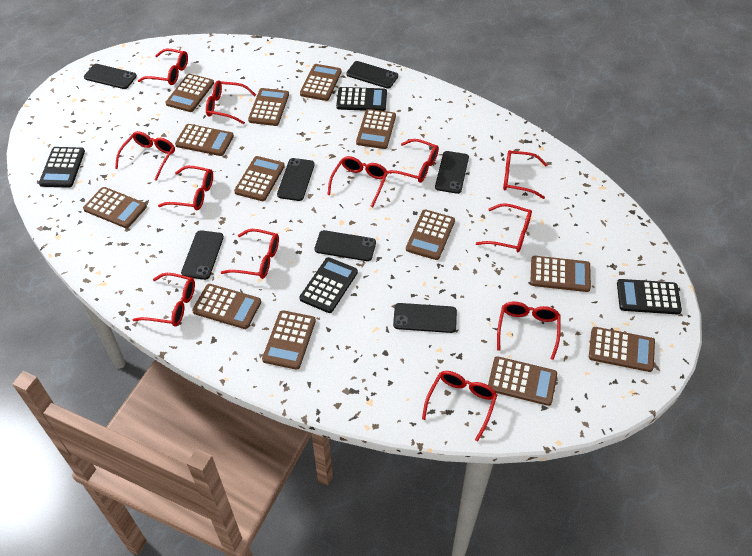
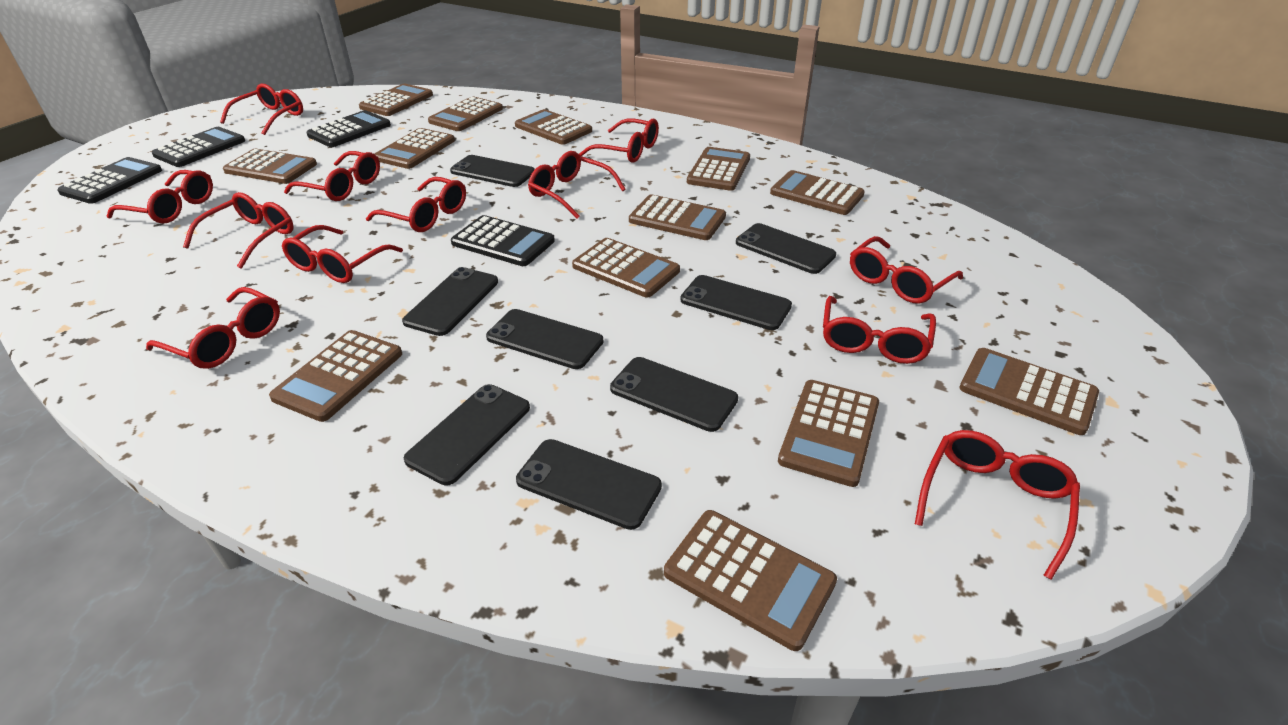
black phone: 7 -> 8

